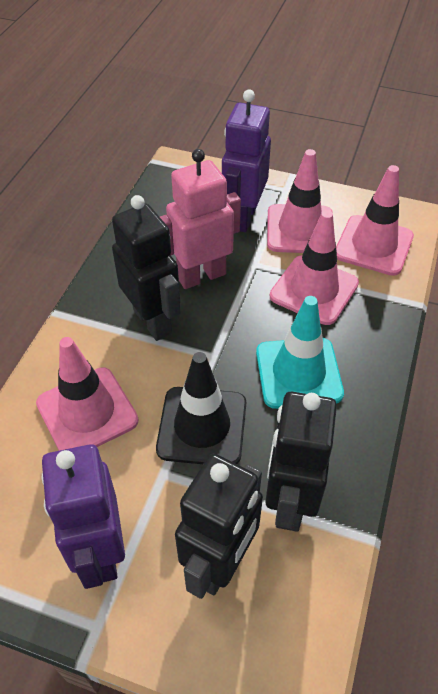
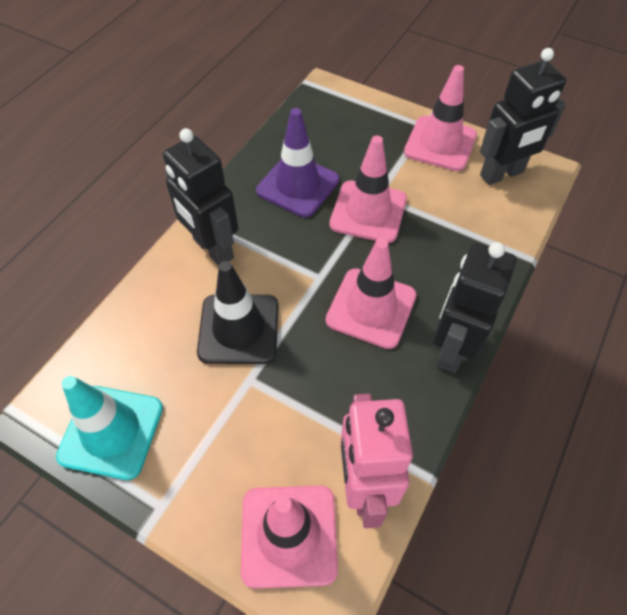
purple robot: 2 -> 0
purple traffic cone: 0 -> 1

